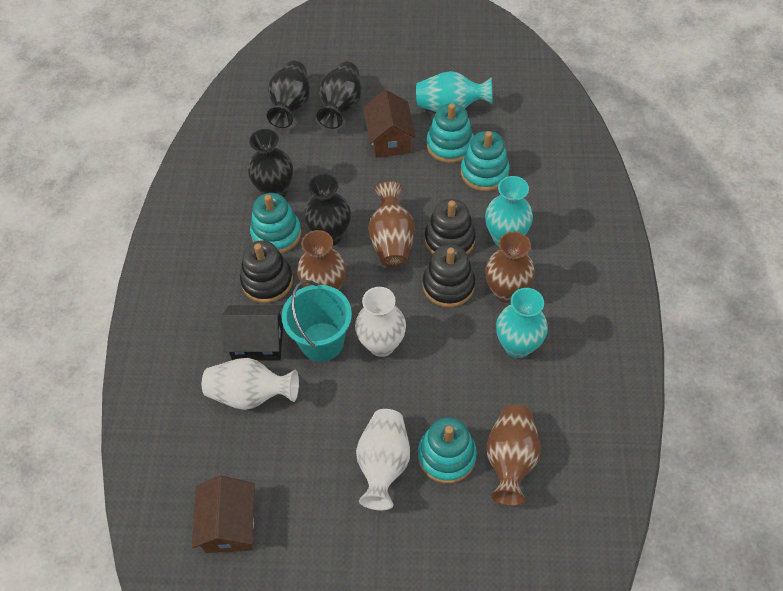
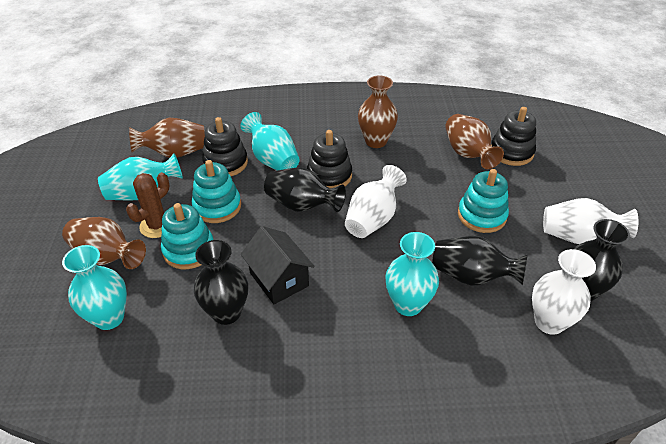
brown cactus: 0 -> 1
brown house: 2 -> 0
turquoise bucket: 1 -> 0
turquoise stacking toy: 4 -> 3
turquoise vase: 3 -> 4

